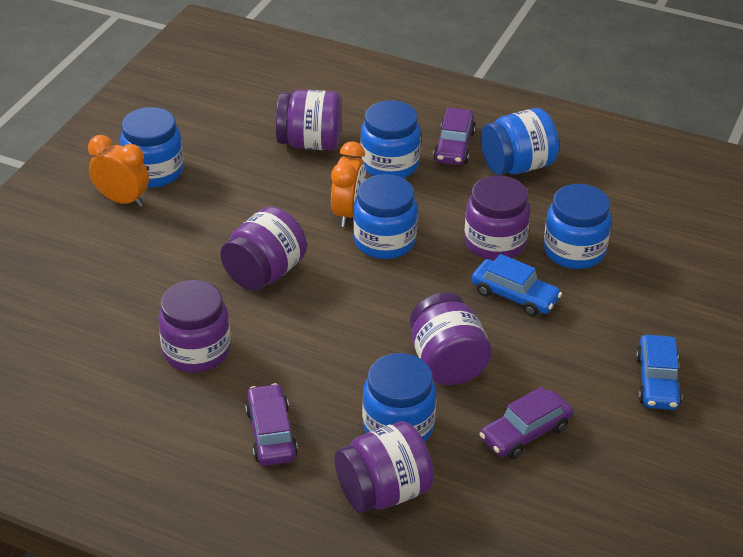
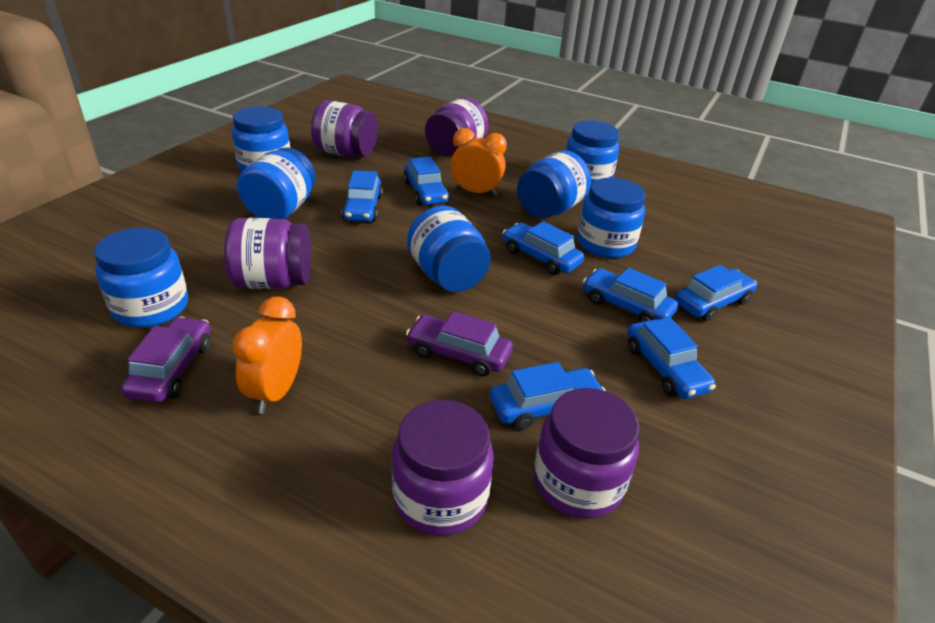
blue car: 2 -> 7
blue jar: 6 -> 7
purple car: 3 -> 2
purple jar: 6 -> 5

